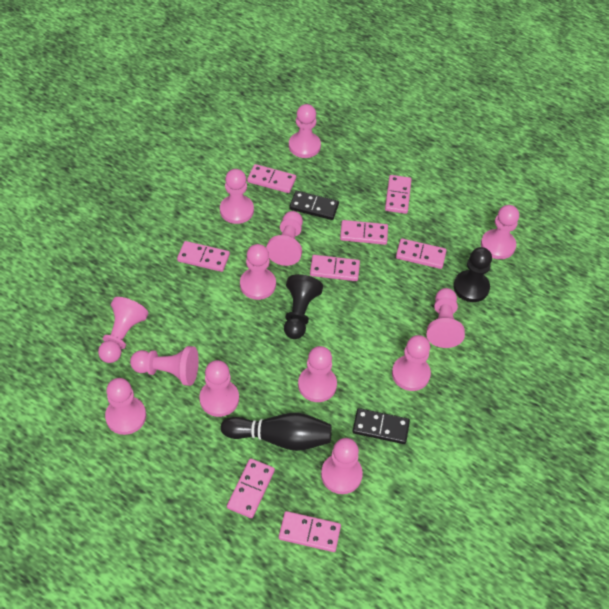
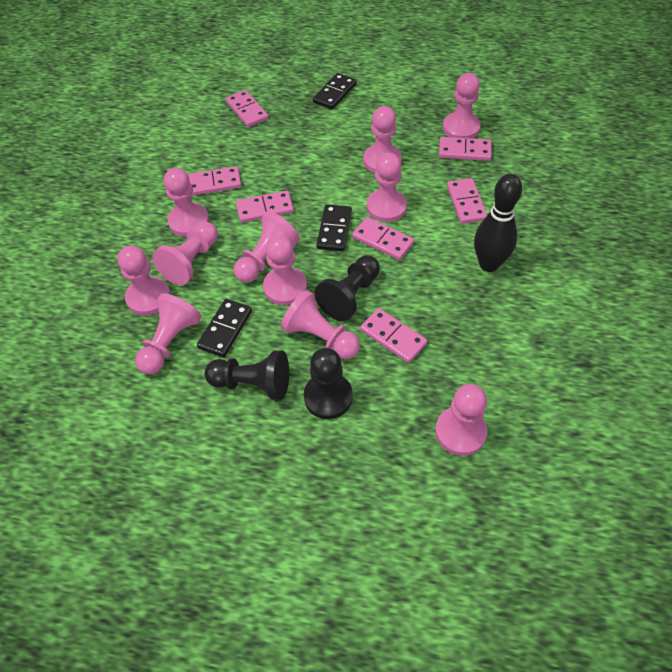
black domino: 2 -> 3
black pawn: 2 -> 3
pink domino: 8 -> 7
pink pawn: 13 -> 11

